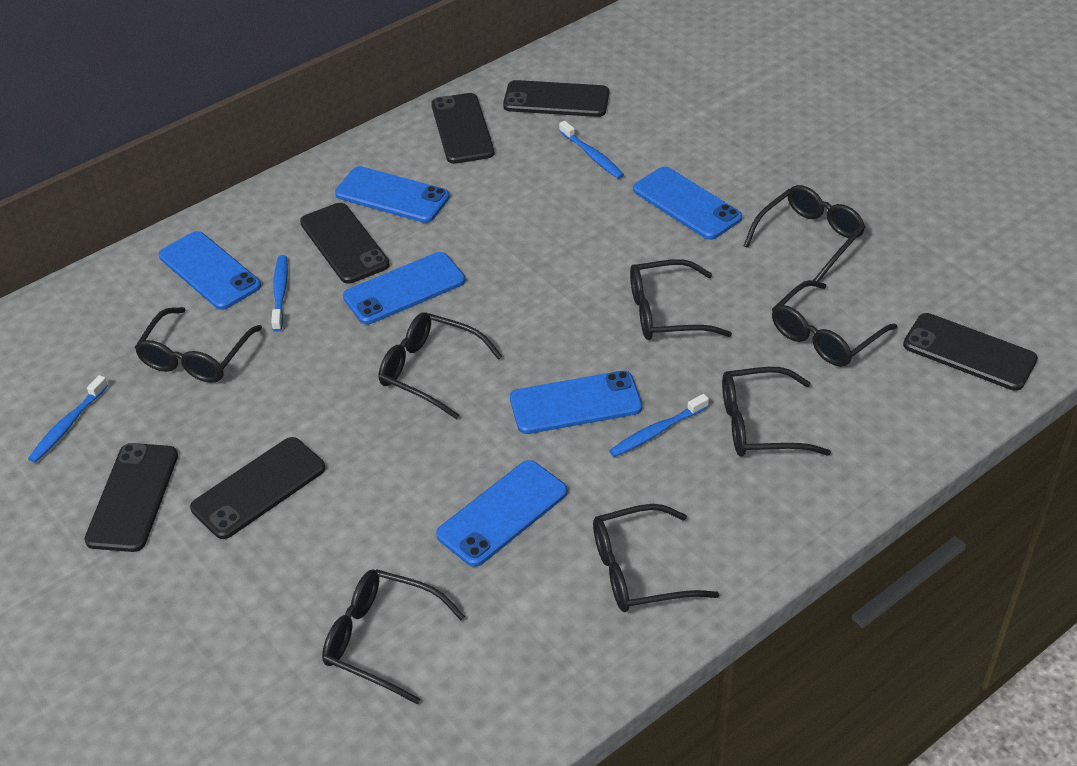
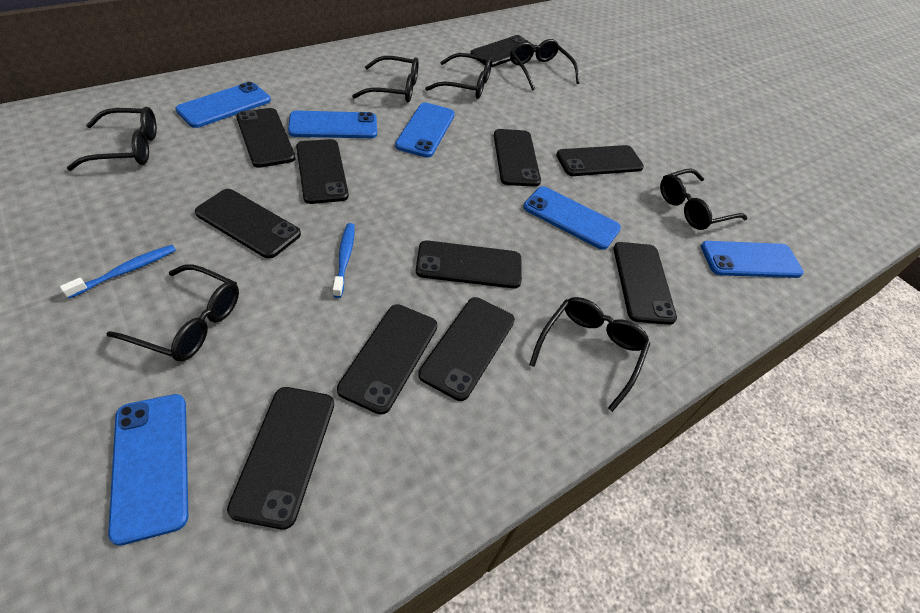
black glasses: 8 -> 7
black phone: 6 -> 11
blue toothbrush: 4 -> 2

